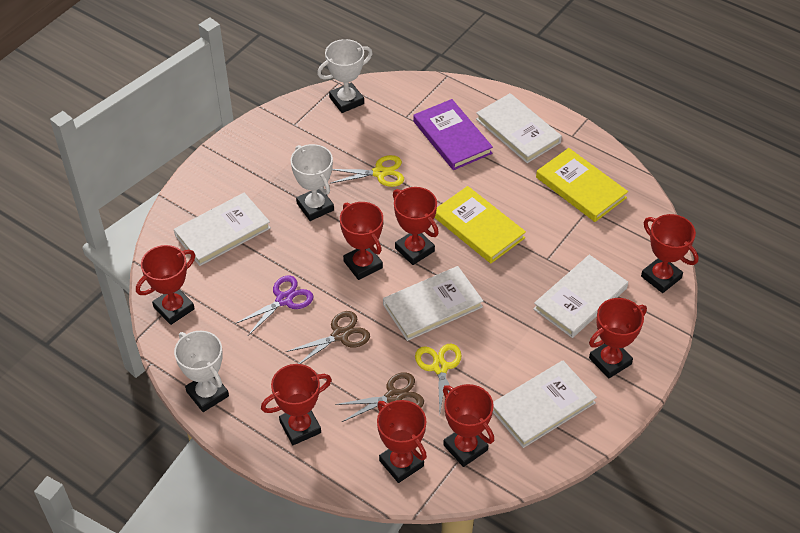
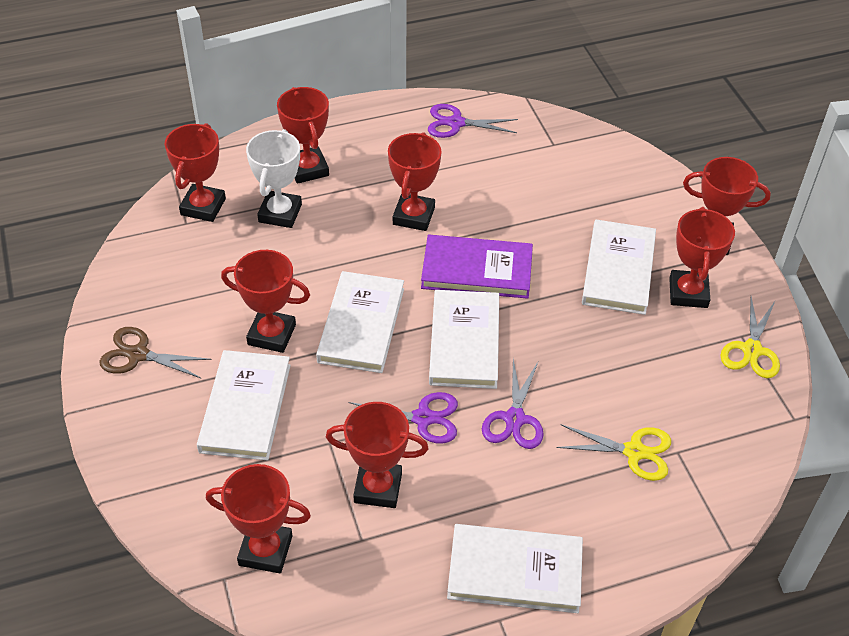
brown scissors: 2 -> 1
purple scissors: 1 -> 3
white trophy: 3 -> 1
yellow book: 2 -> 0

